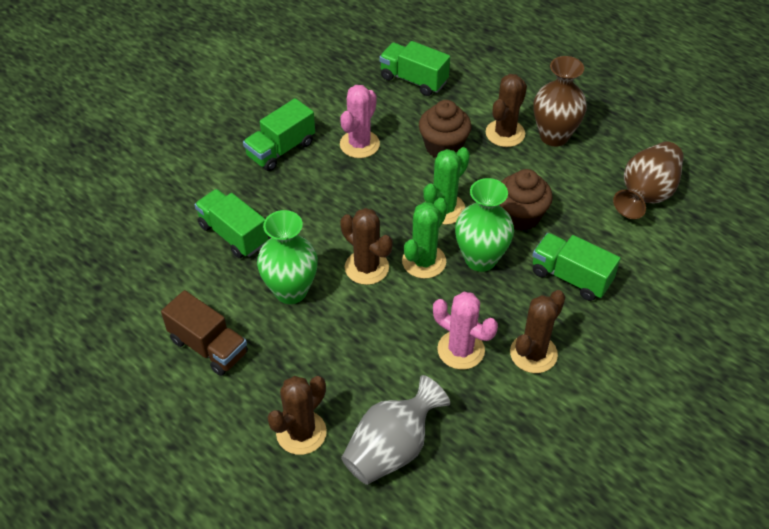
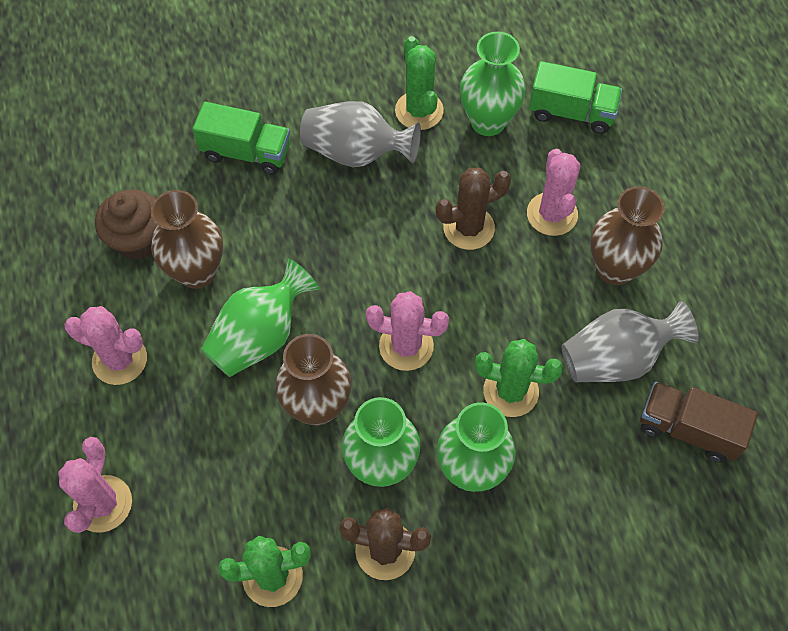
brown cactus: 4 -> 2
brown cupcake: 2 -> 1
brown vase: 2 -> 3
green cactus: 2 -> 3
green truck: 4 -> 2
green vase: 2 -> 4
grey vase: 1 -> 2
pink cactus: 2 -> 4

